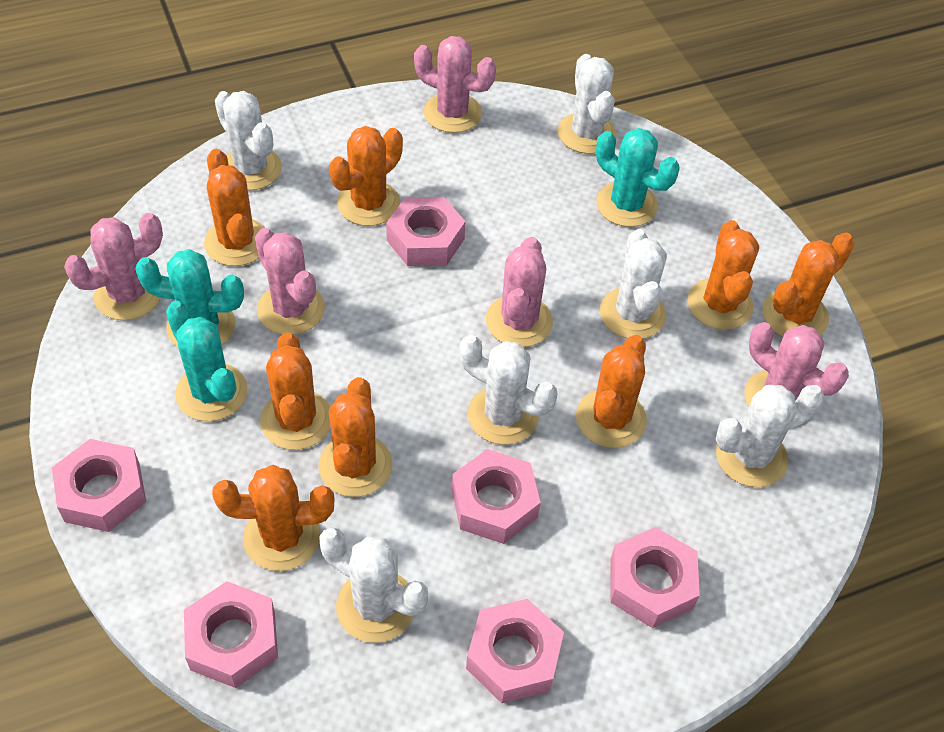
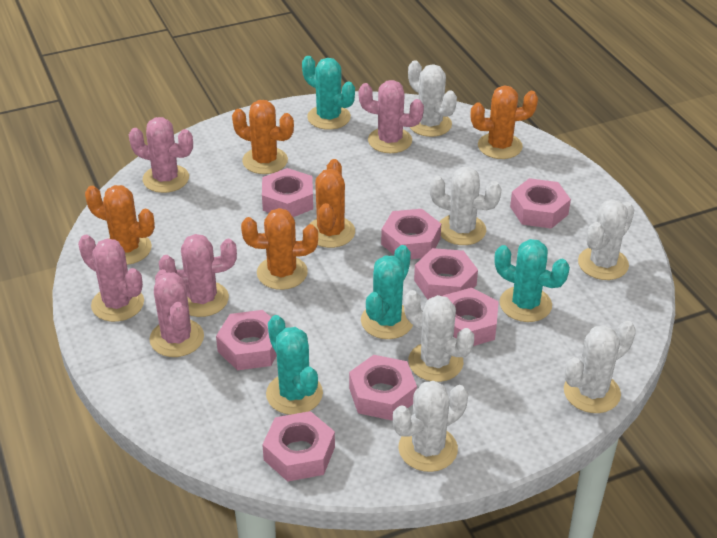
orange cactus: 8 -> 5
pink nut: 6 -> 8
turquoise cactus: 3 -> 4

